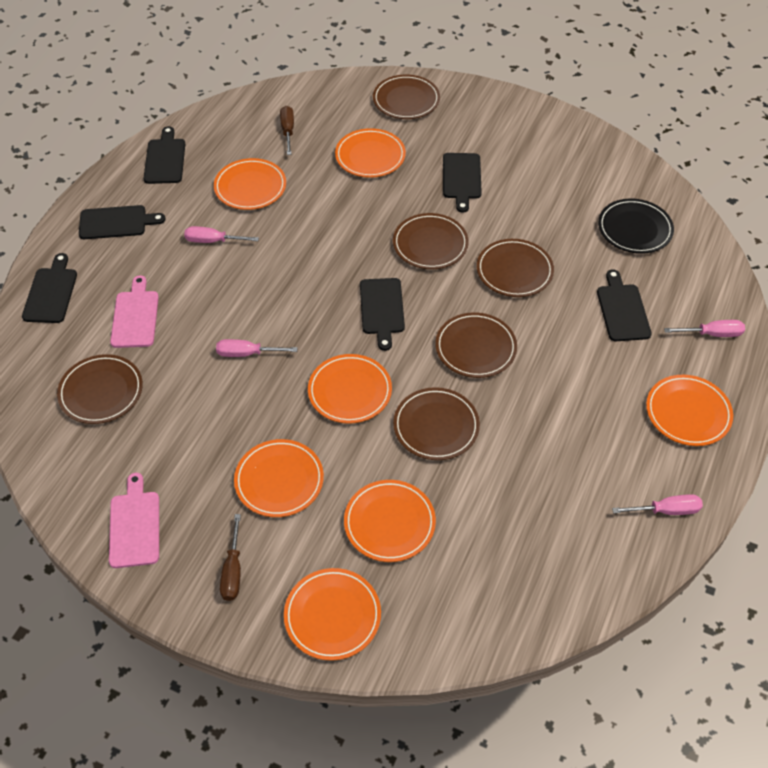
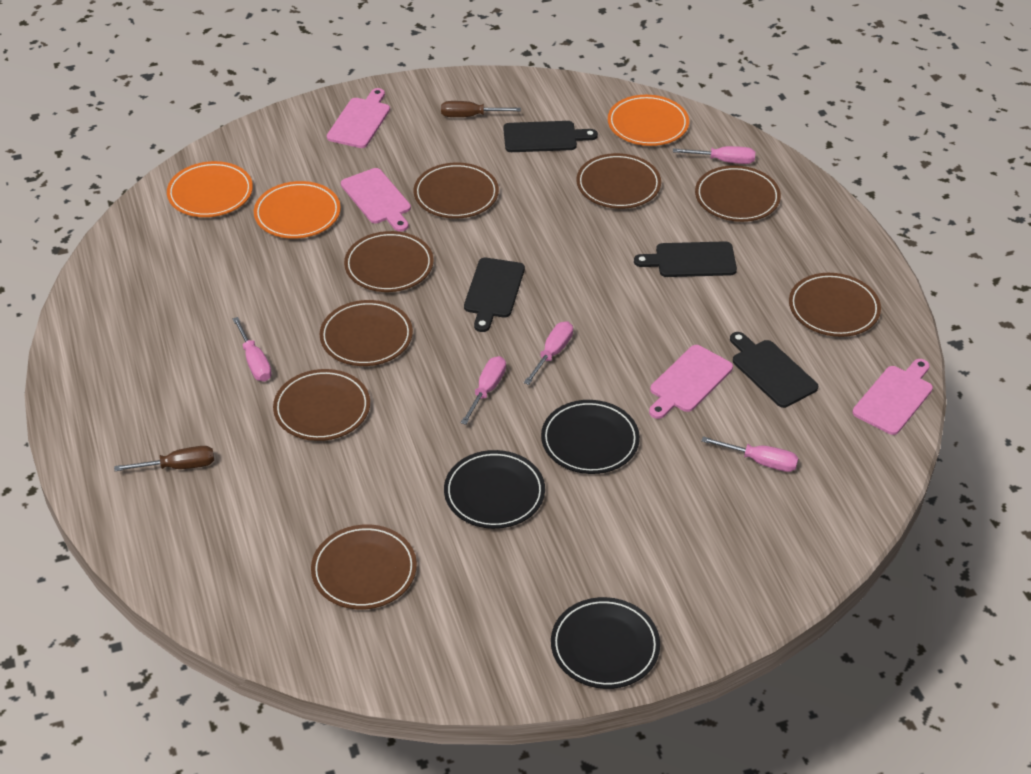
black cutting board: 6 -> 4
black plate: 1 -> 3
brown plate: 6 -> 8
orange plate: 7 -> 3
pink cutting board: 2 -> 4
pink screwdriver: 4 -> 5

